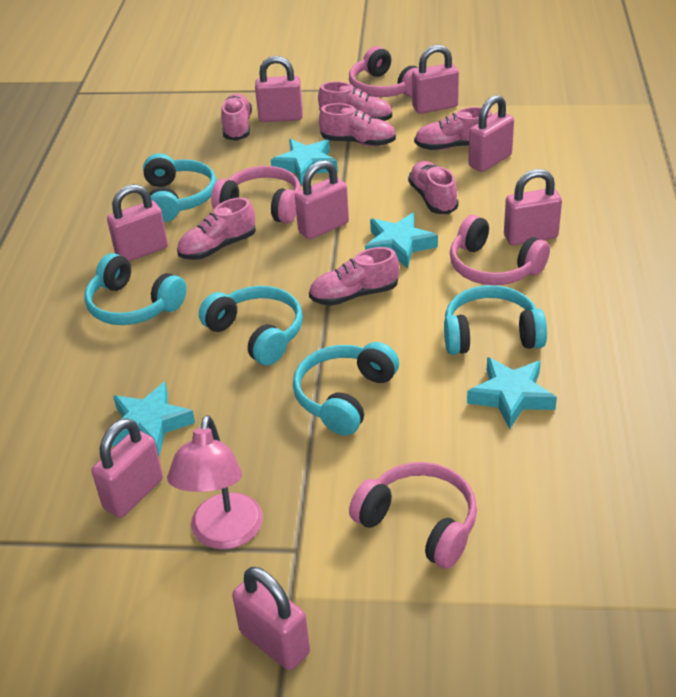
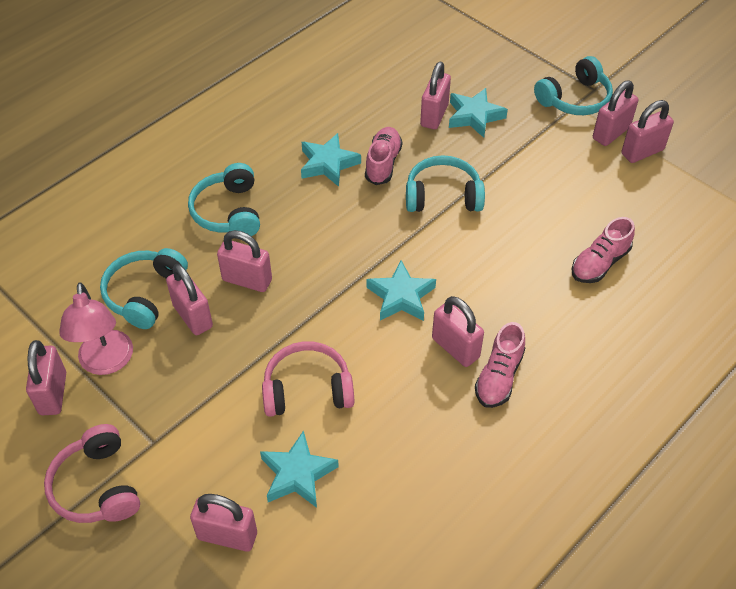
pink headphones: 4 -> 2
pink shoe: 7 -> 3
turquoise headphones: 5 -> 4

